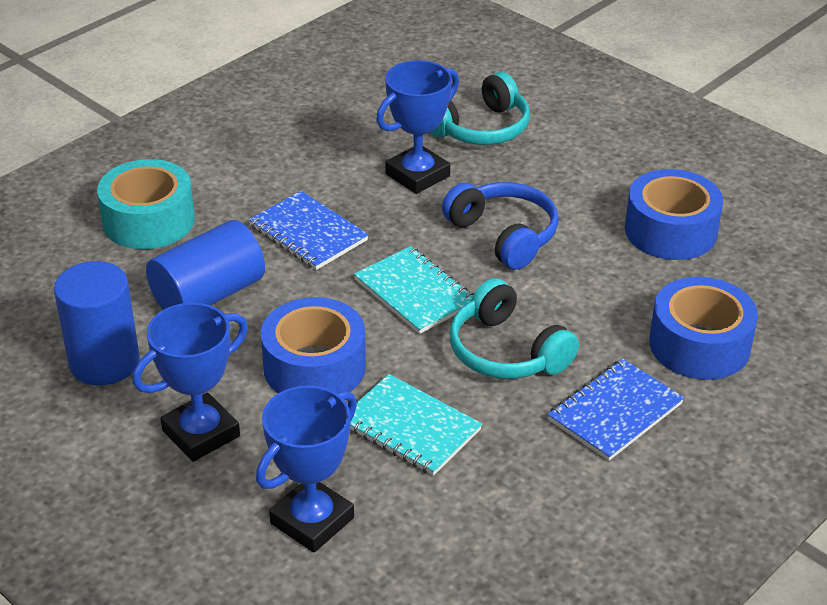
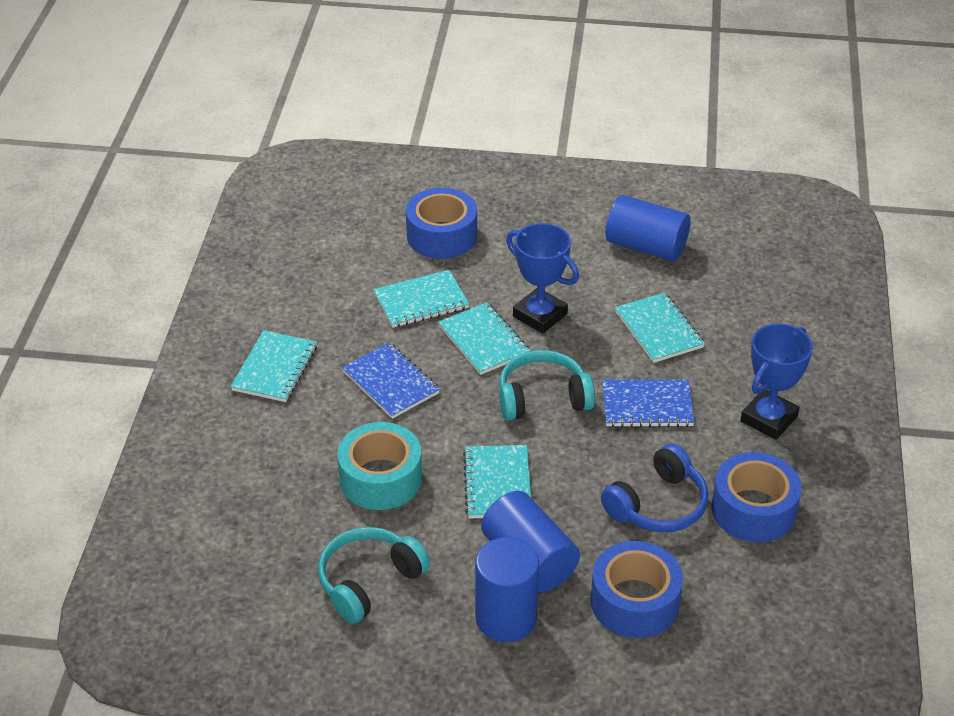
blue cylinder: 2 -> 3
blue trophy: 3 -> 2
turquoise notebook: 2 -> 5

